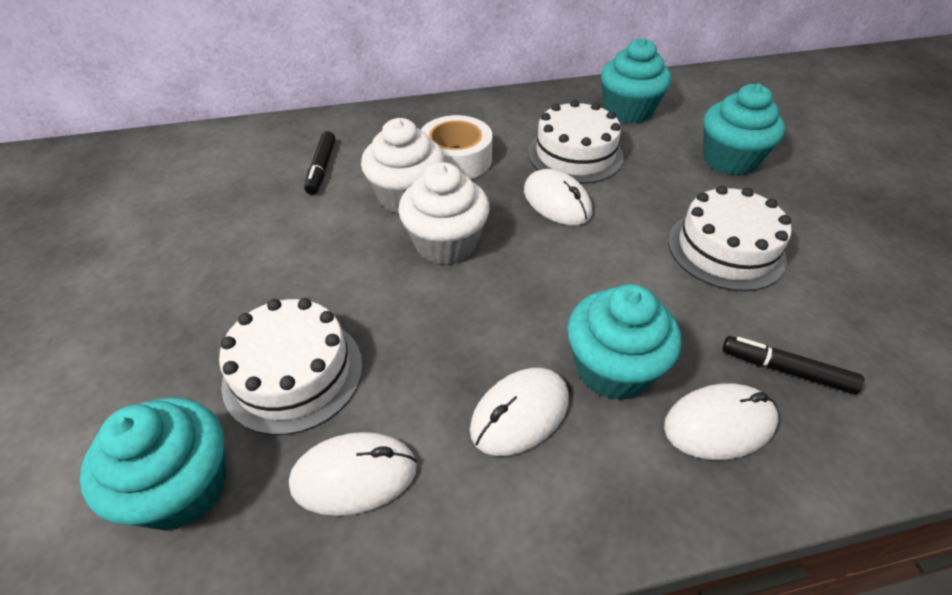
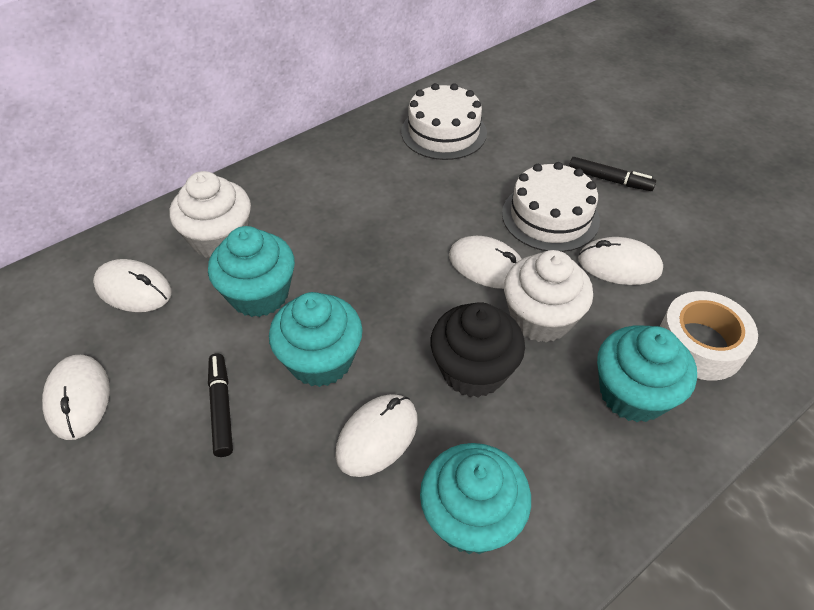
black cupcake: 0 -> 1
white cake: 3 -> 2
white mouse: 4 -> 5

